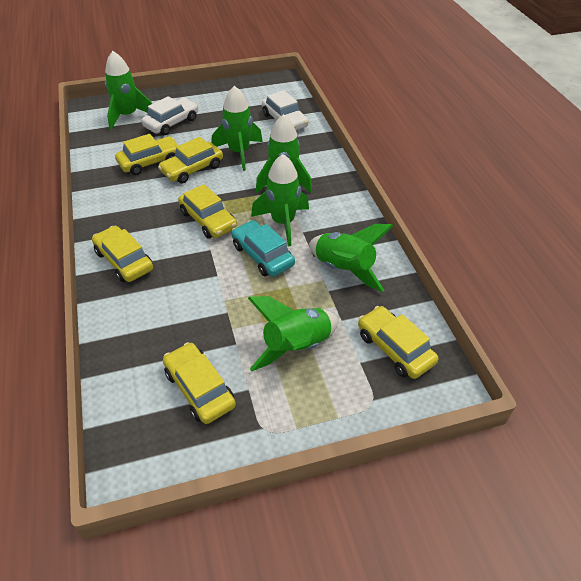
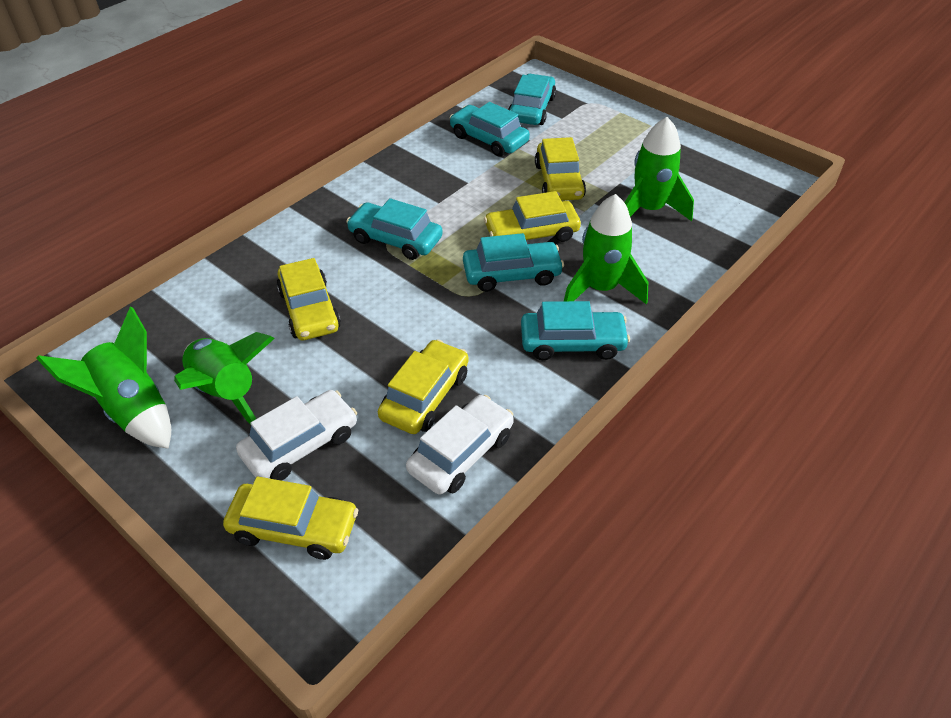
green rocket: 6 -> 4
turquoise car: 1 -> 5
yellow car: 6 -> 5

